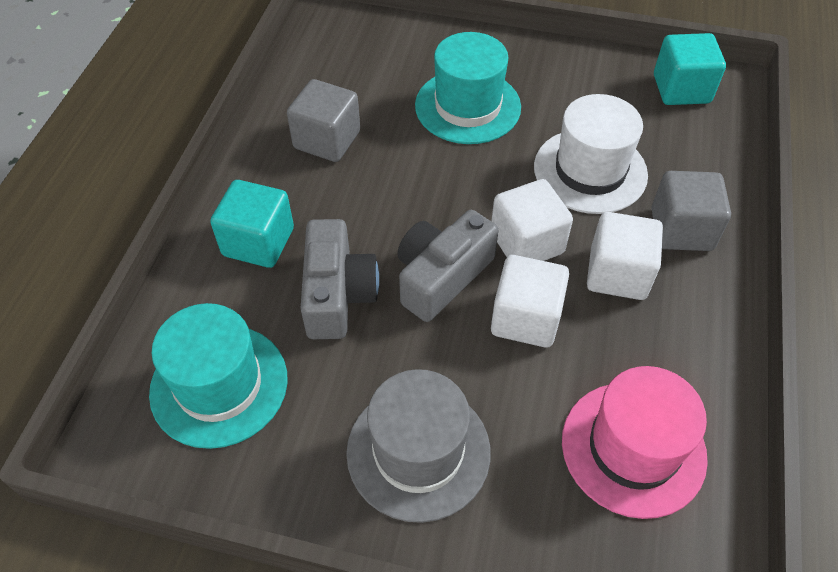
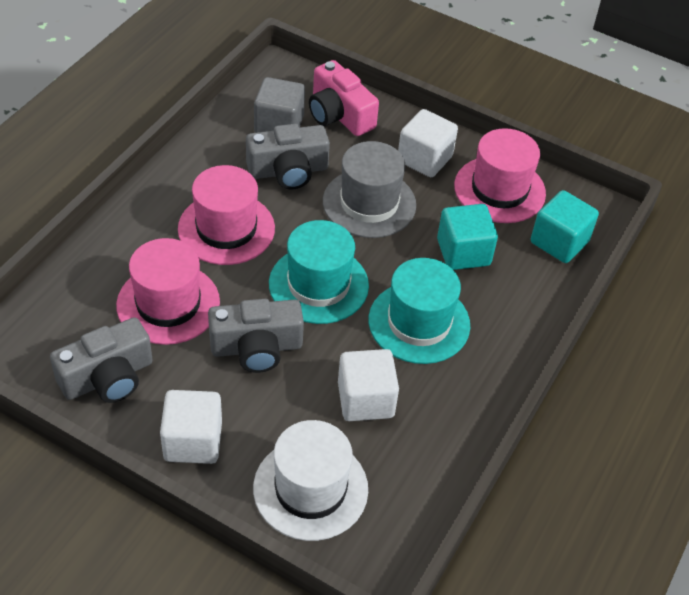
grey camera: 2 -> 3
grey cube: 2 -> 1
pink camera: 0 -> 1
pink hat: 1 -> 3

